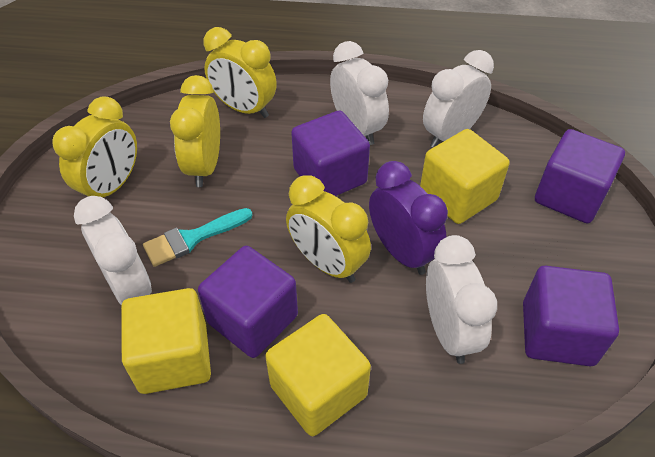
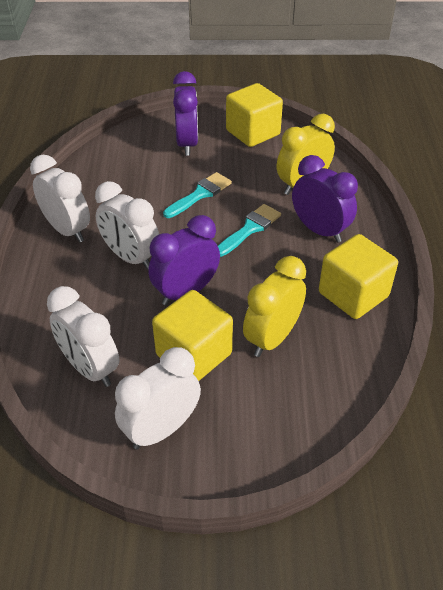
purple clock: 1 -> 3
purple cube: 4 -> 0
turquoise brush: 1 -> 2
yellow clock: 4 -> 2

